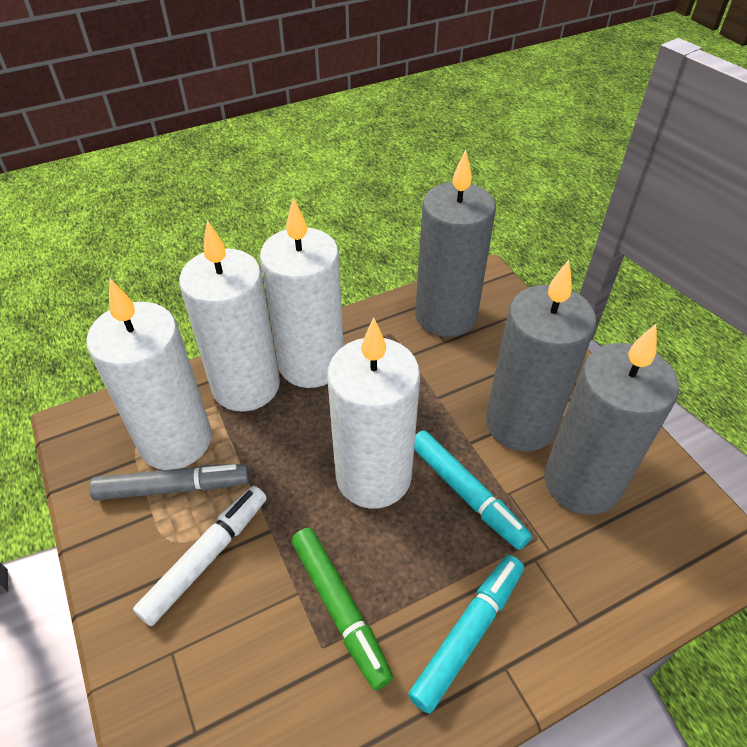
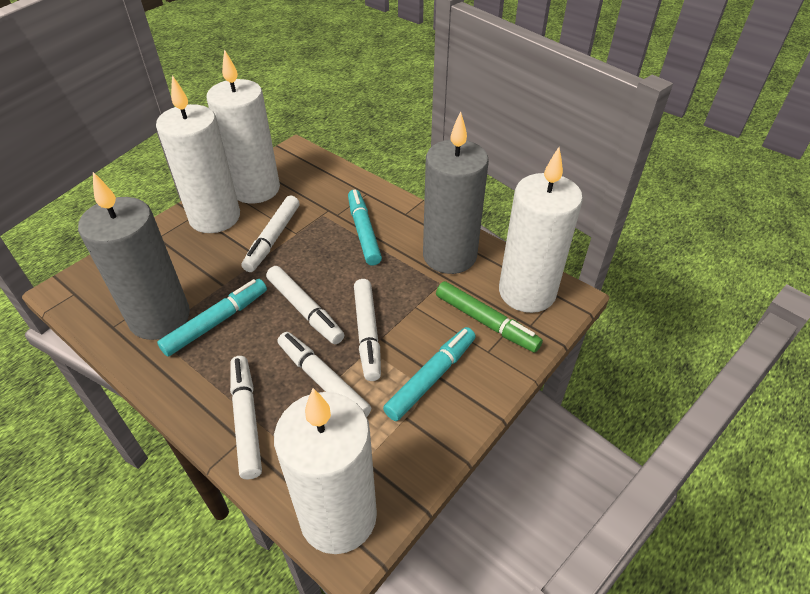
grey candle: 3 -> 2
grey marker: 1 -> 0
turquoise marker: 2 -> 3
white marker: 1 -> 5

